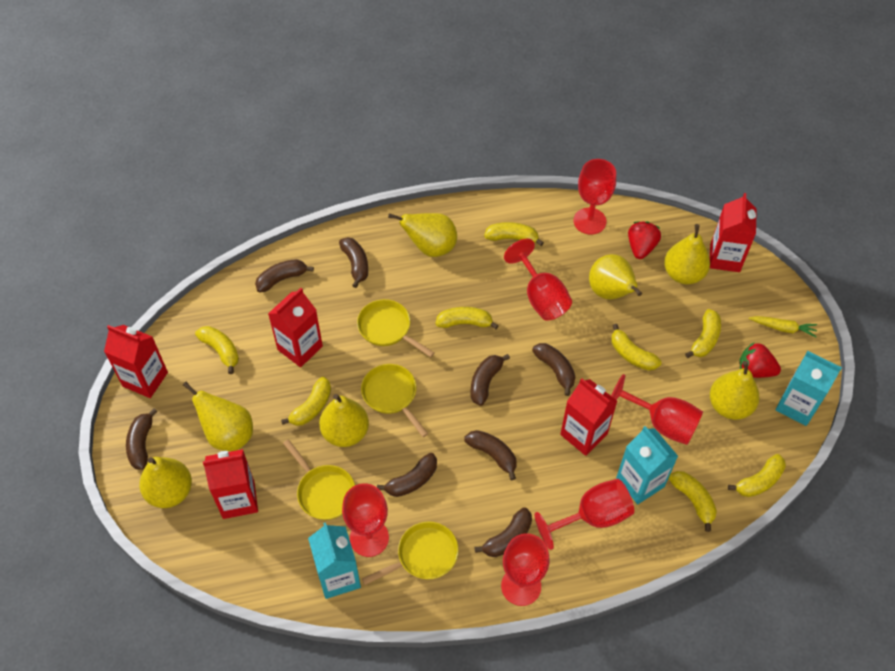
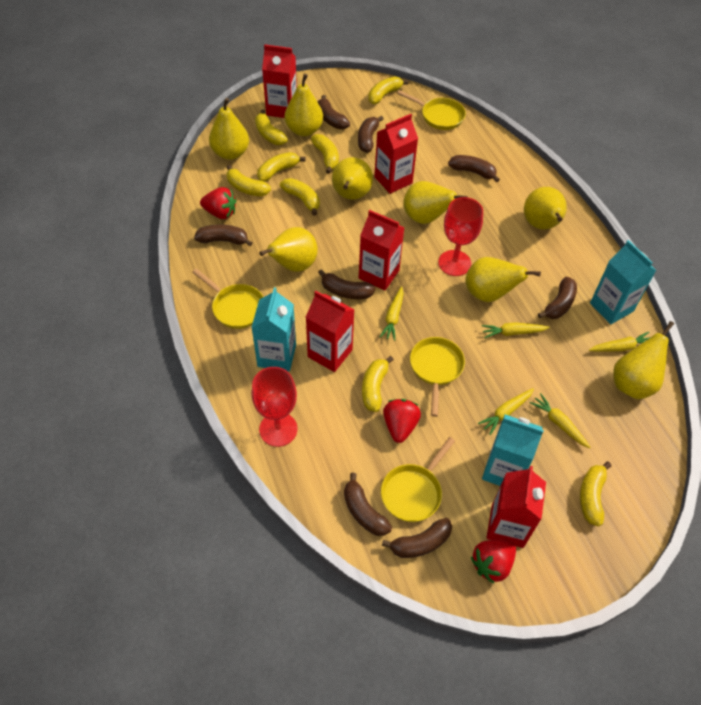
red goblet: 6 -> 2
red strawberry: 2 -> 3
yellow carrot: 1 -> 5
yellow pear: 7 -> 8

